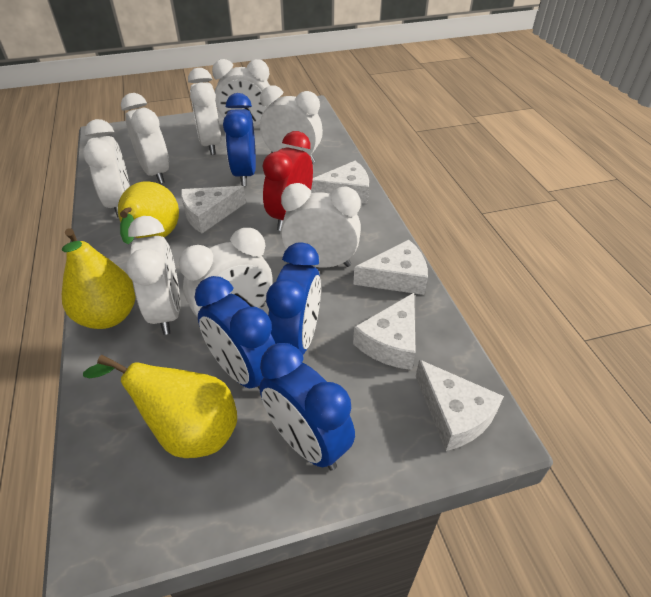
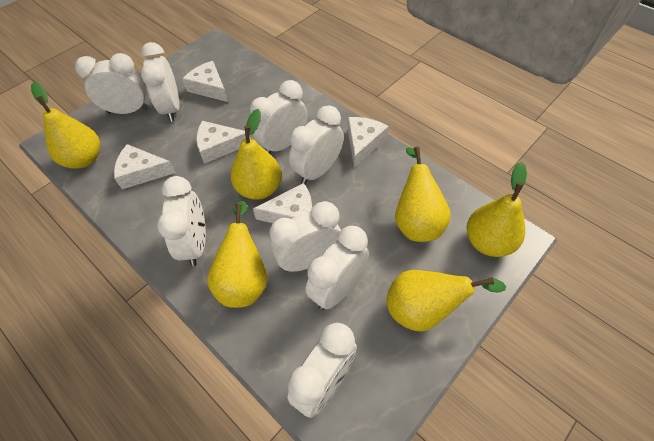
blue clock: 4 -> 0
red clock: 1 -> 0
yellow pear: 3 -> 6

